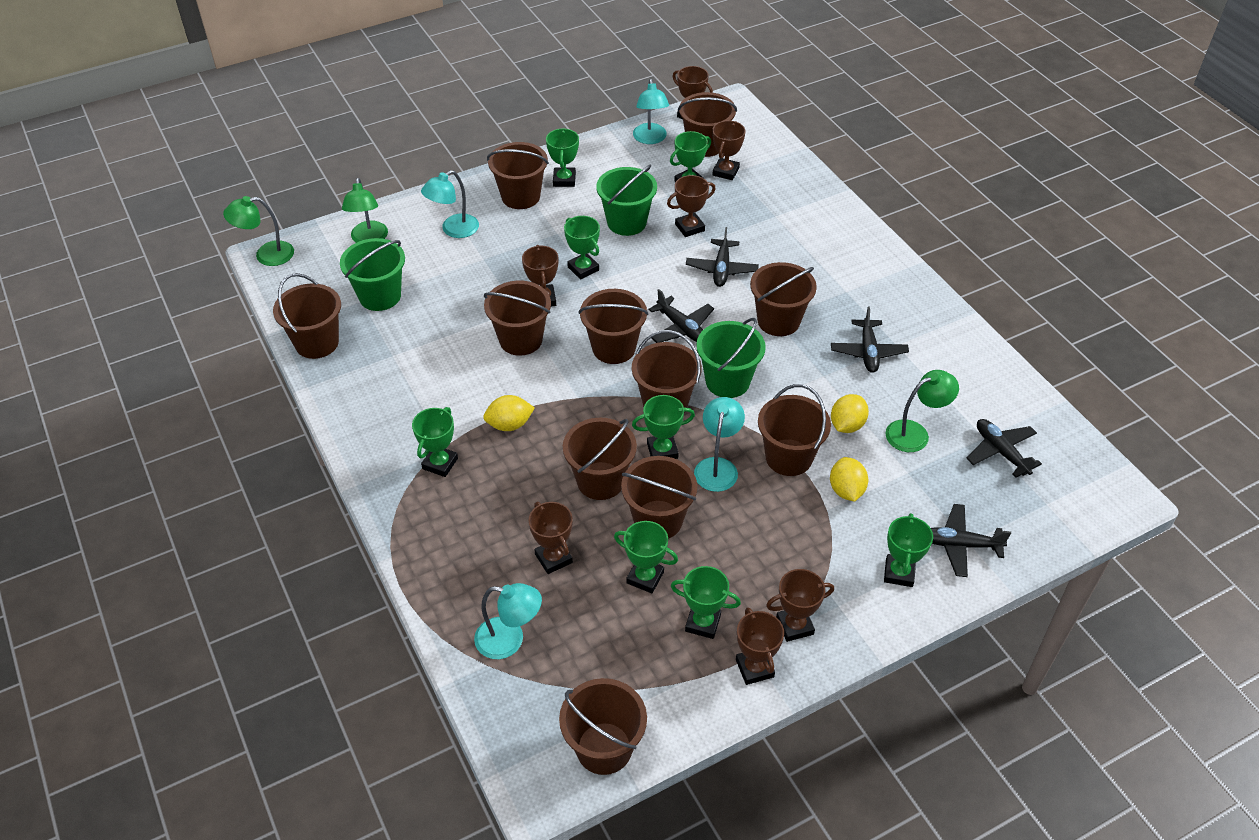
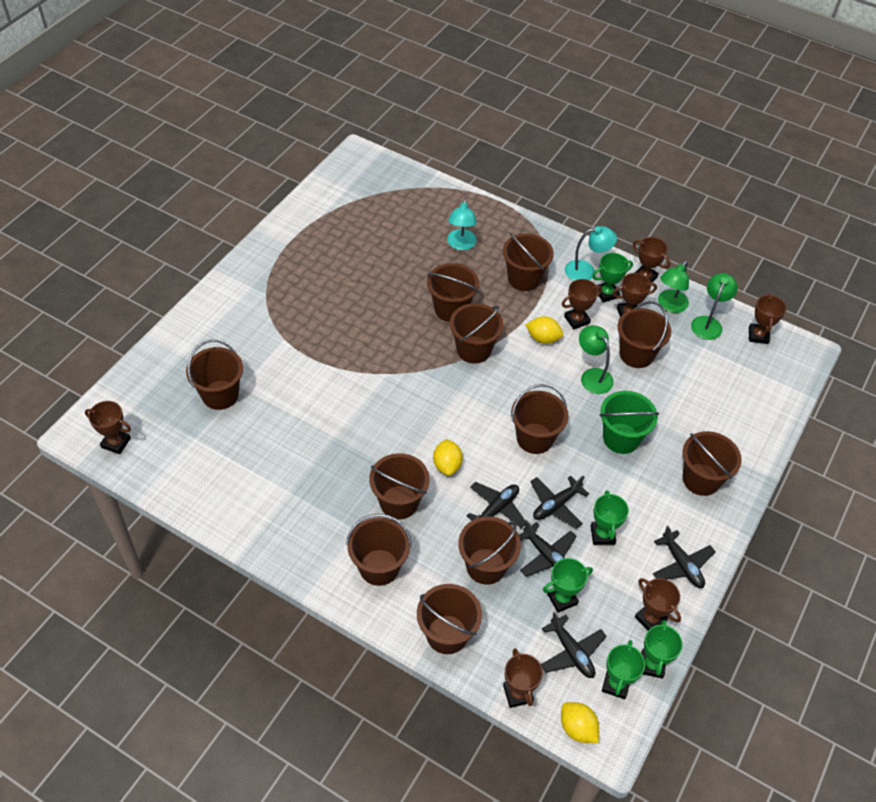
green bucket: 3 -> 1
green trophy: 8 -> 5
turquoise lamp: 4 -> 2

